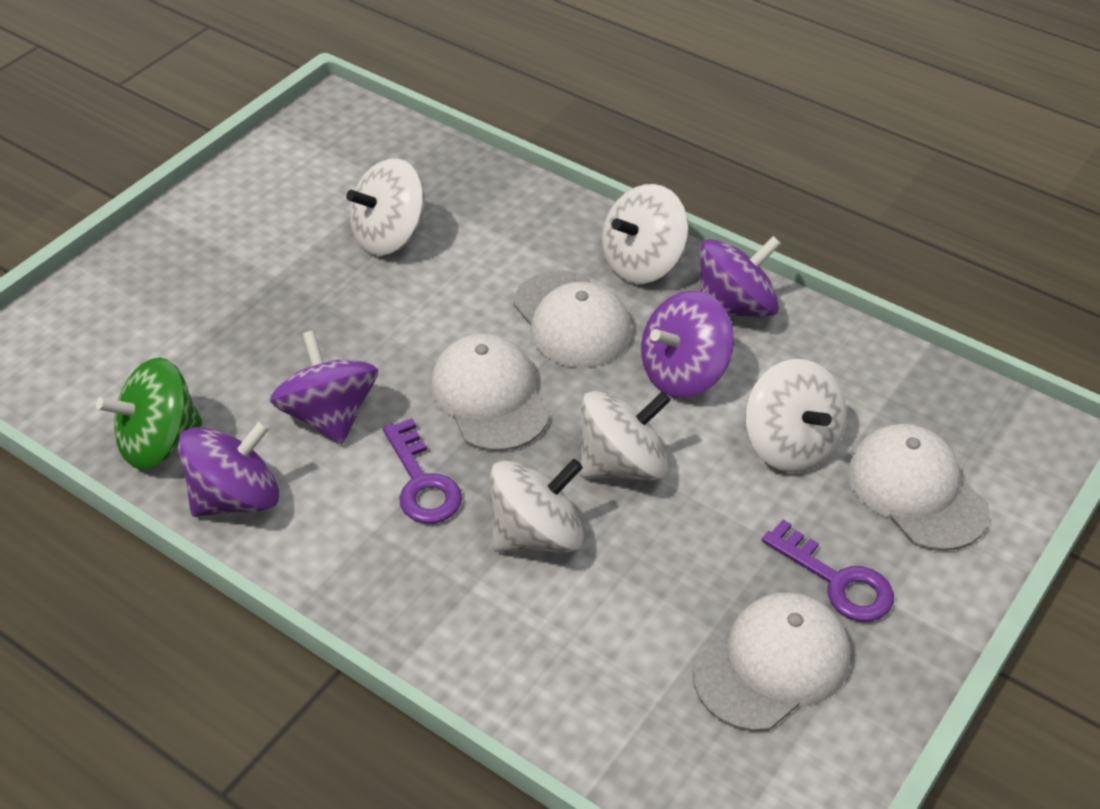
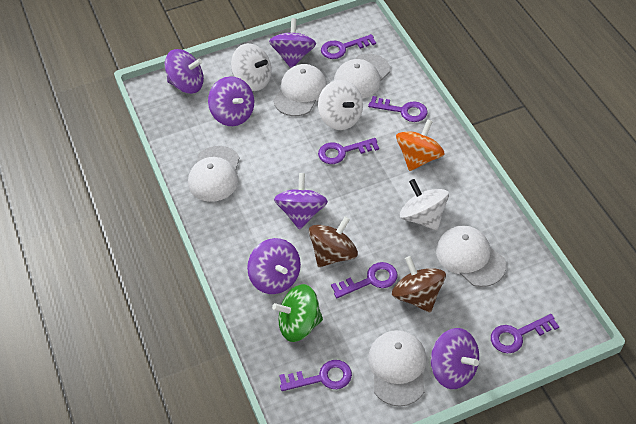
brown spinning top: 0 -> 2
orange spinning top: 0 -> 1
purple key: 2 -> 6
purple spinning top: 4 -> 6
white cap: 4 -> 5
white spinning top: 5 -> 3

